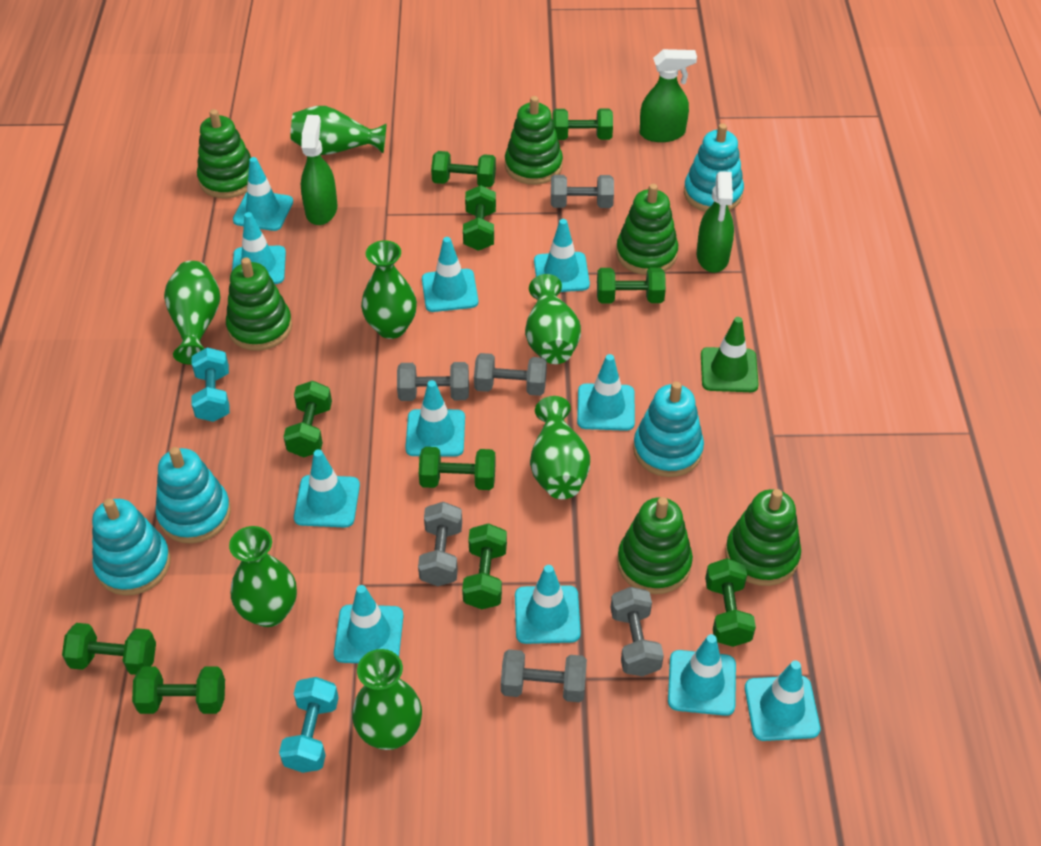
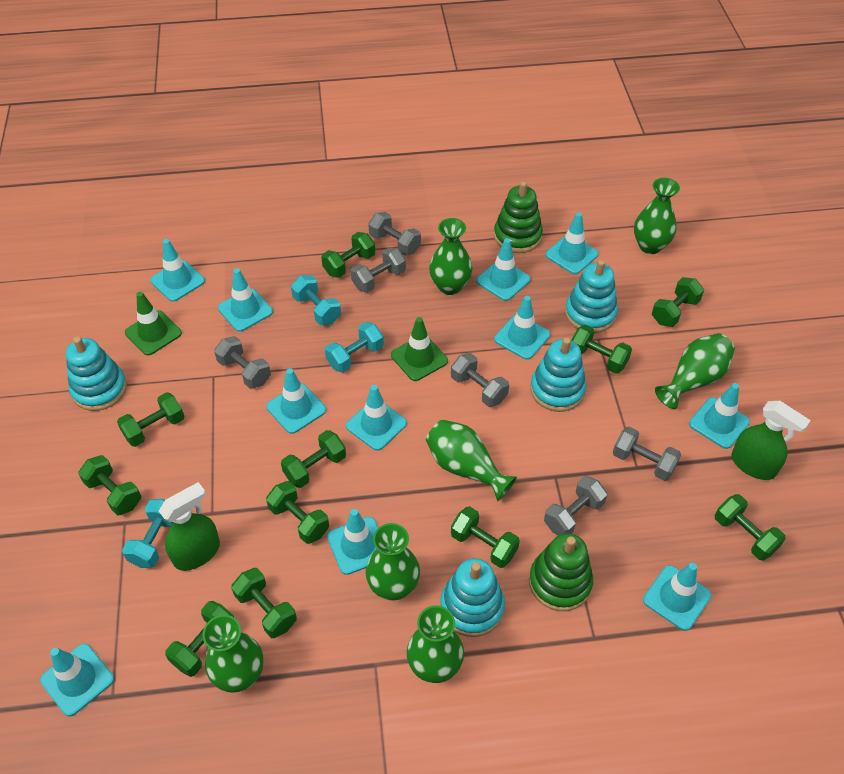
green dumbbell: 10 -> 11
green spray bottle: 3 -> 2
green stacking toy: 6 -> 2
green traffic cone: 1 -> 2
turquoise dumbbell: 2 -> 3

